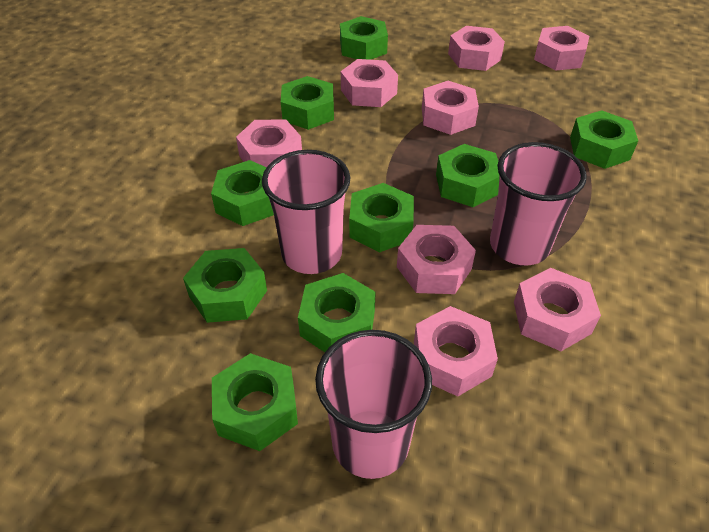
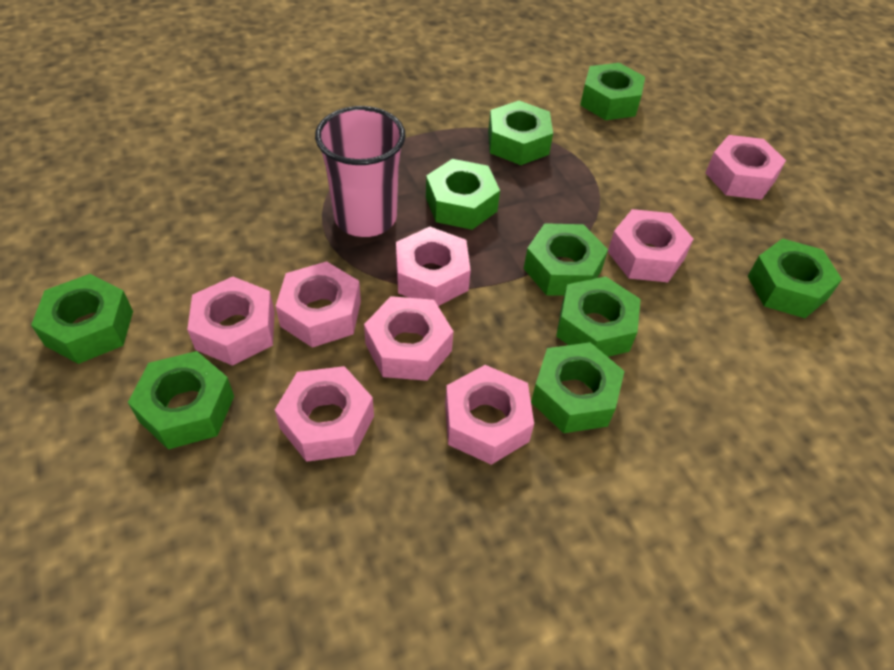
pink cup: 3 -> 1

